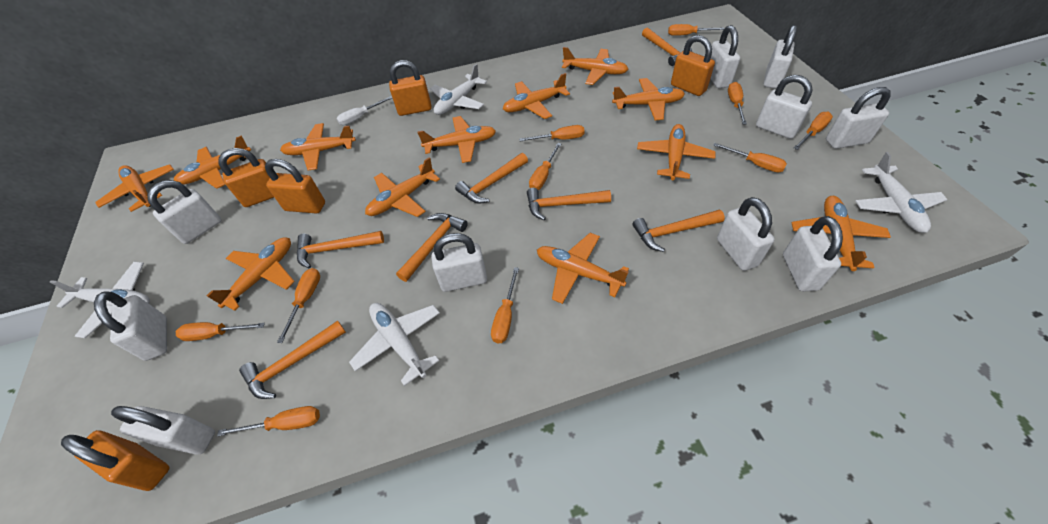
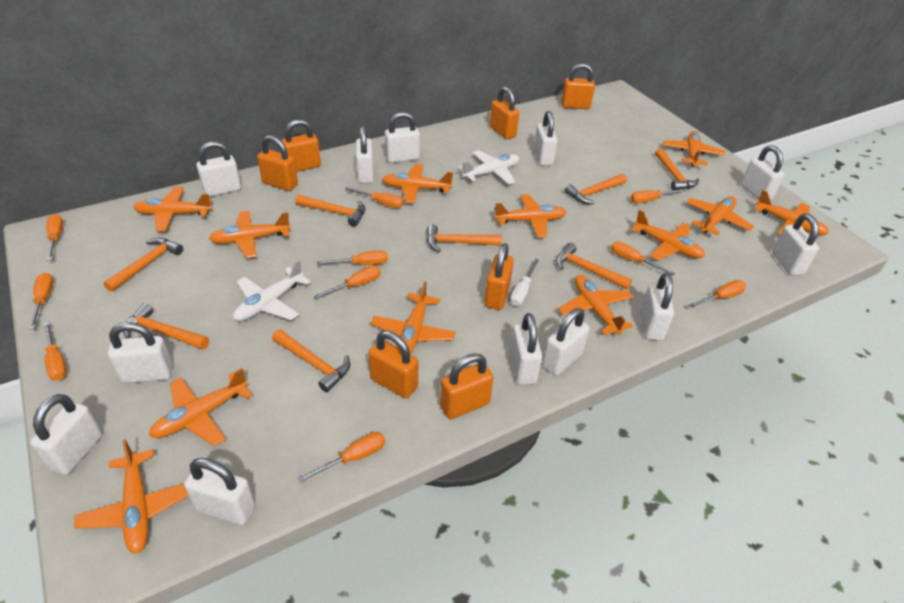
orange hammer: 7 -> 8
orange padlock: 5 -> 7
white padlock: 10 -> 12
white plane: 4 -> 2

